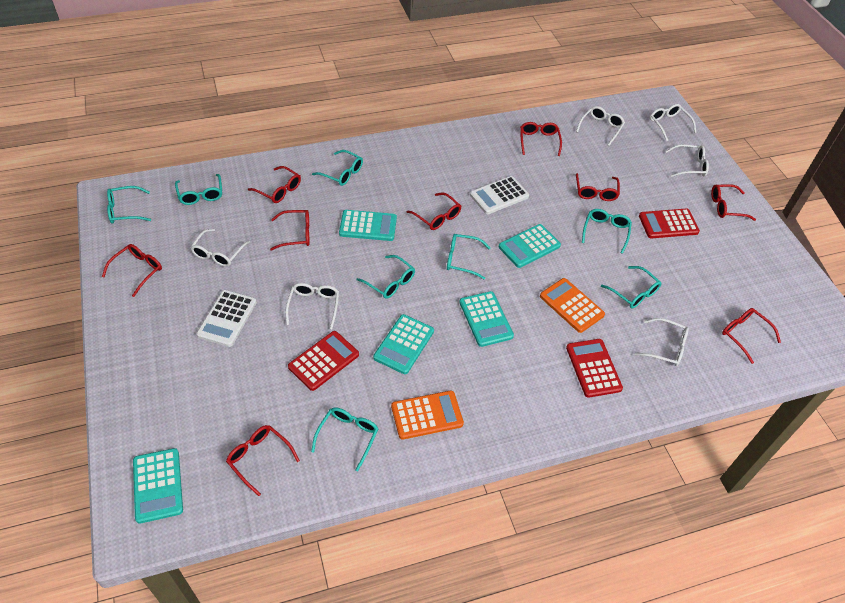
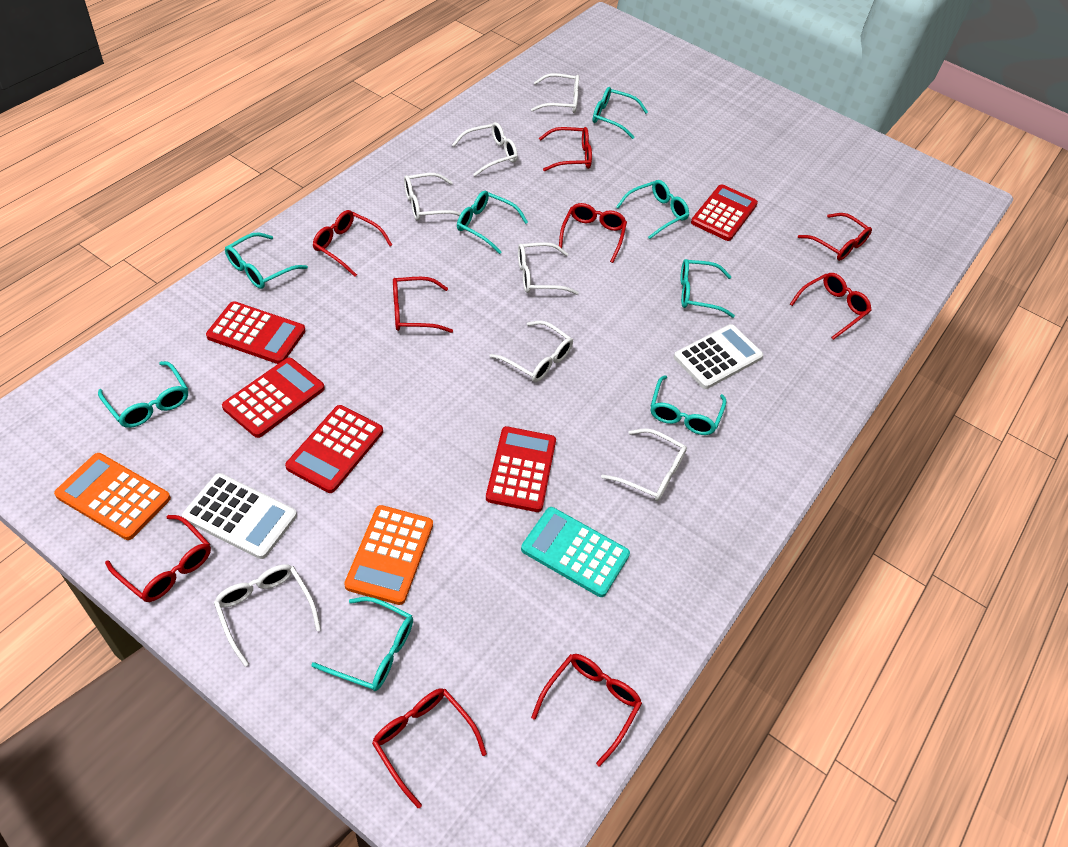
red calculator: 3 -> 5
turquoise calculator: 5 -> 1
white glasses: 6 -> 7

